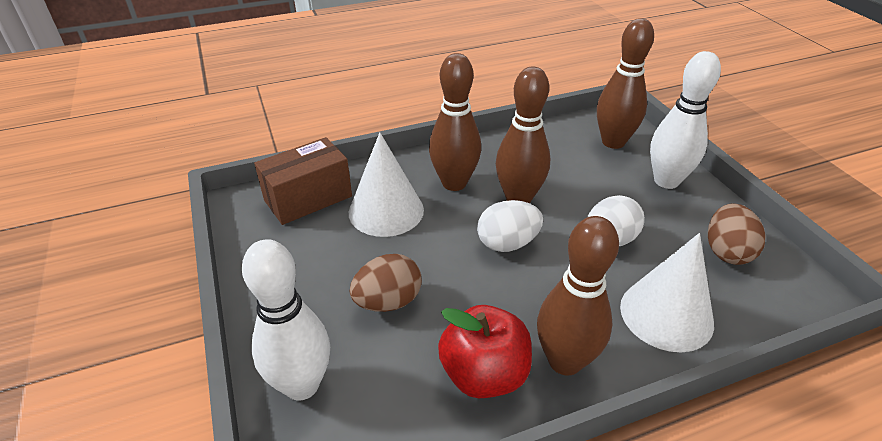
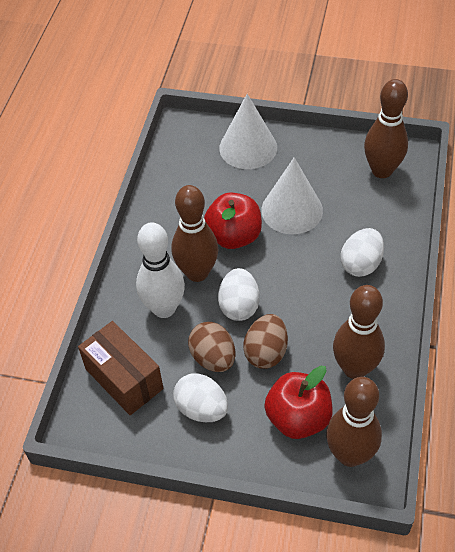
red apple: 1 -> 2
white bowling pin: 2 -> 1
white egg: 2 -> 3

